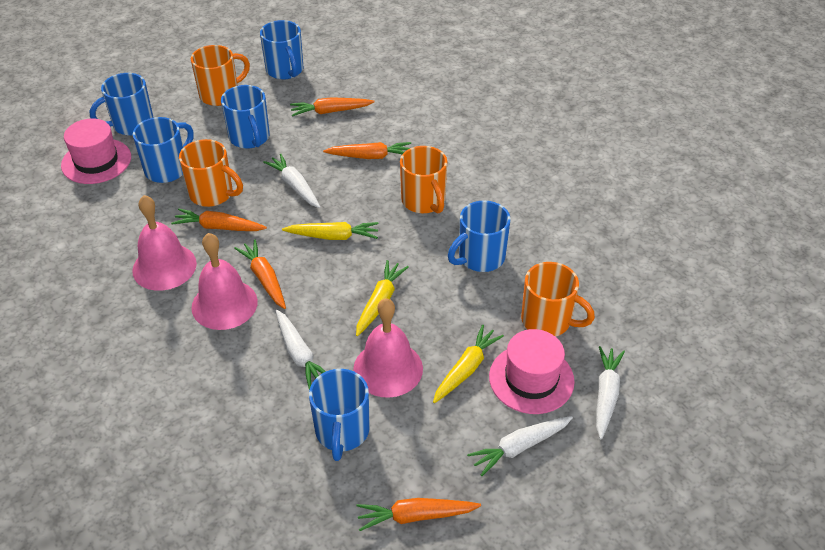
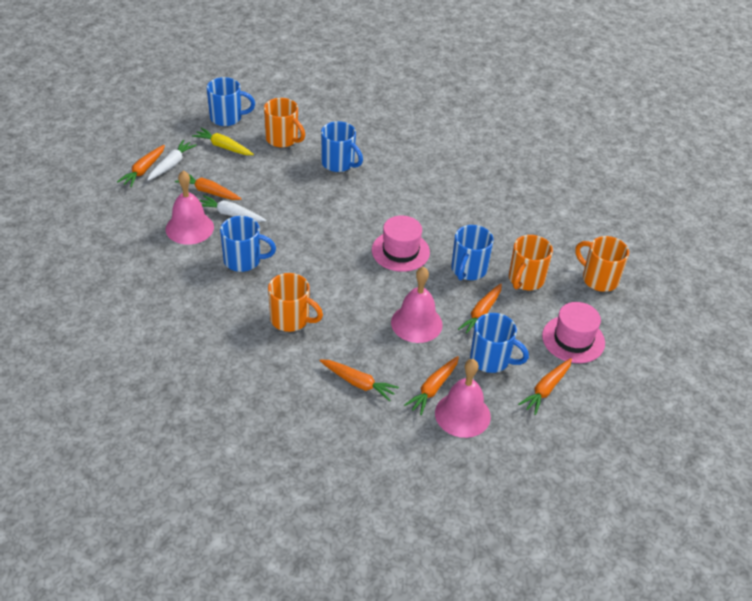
blue mug: 6 -> 5
orange carrot: 5 -> 6
white carrot: 4 -> 2
yellow carrot: 3 -> 1

